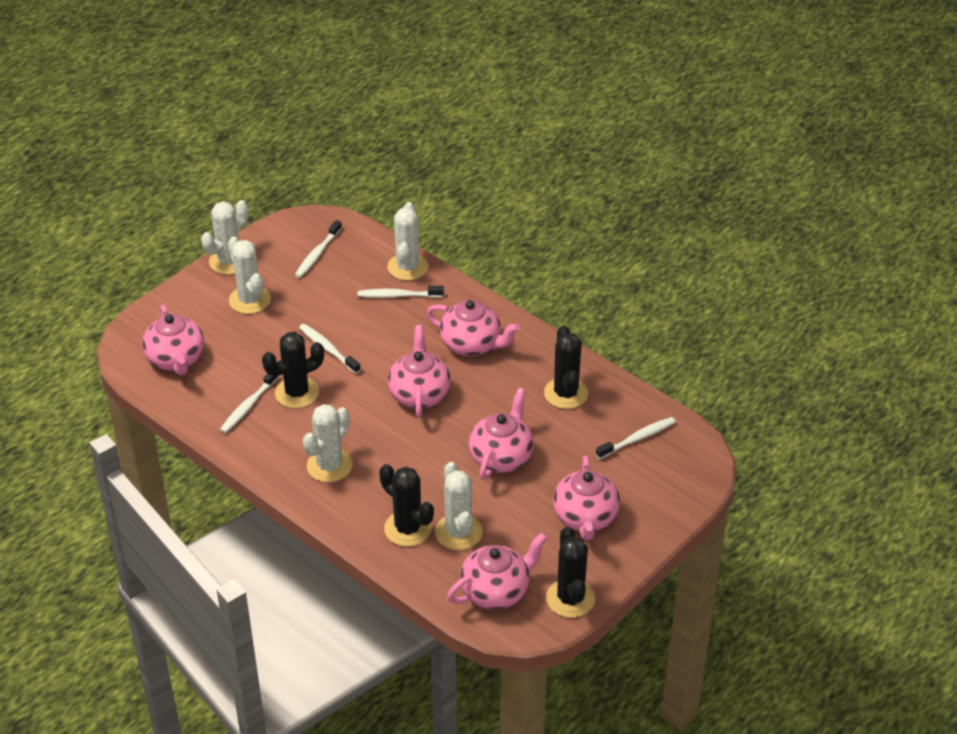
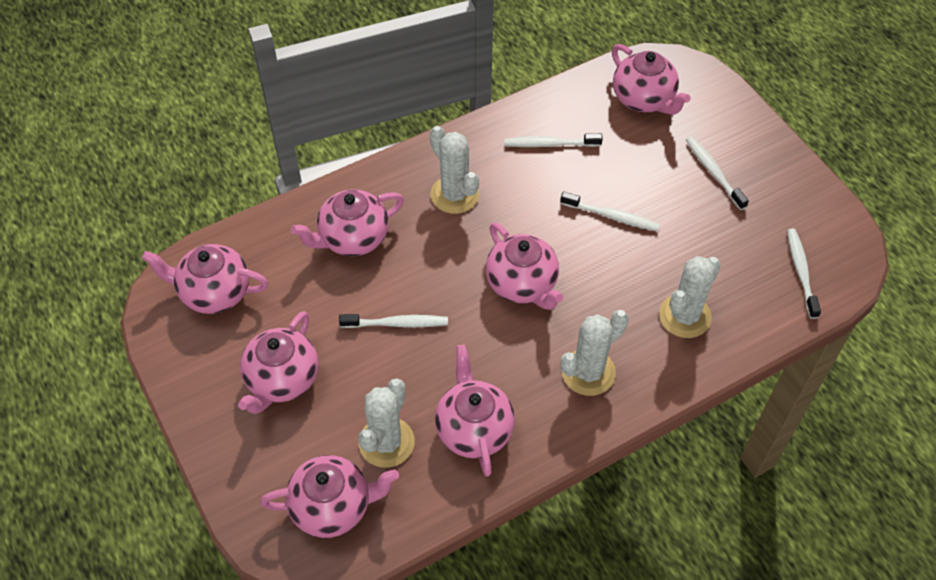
black cactus: 4 -> 0
pink teapot: 6 -> 7
white cactus: 5 -> 4

